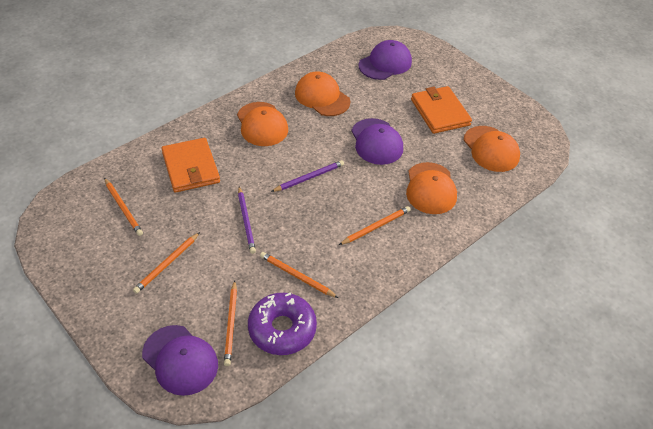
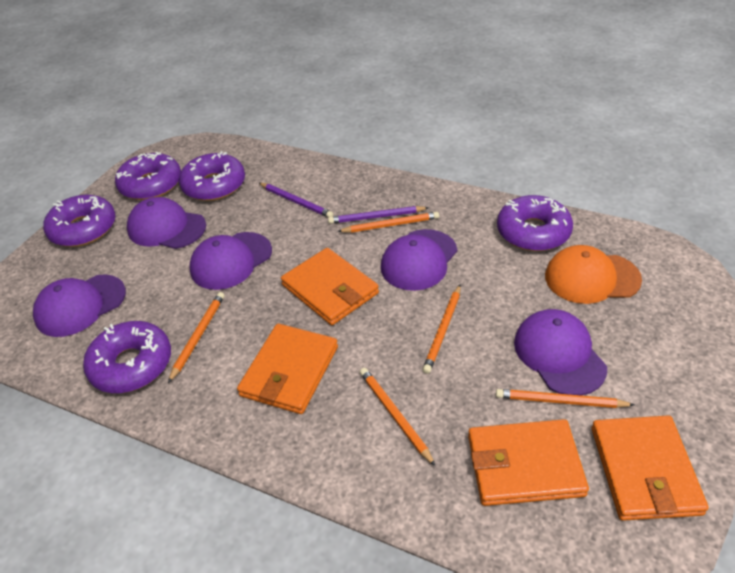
orange cap: 4 -> 1
orange wallet: 2 -> 4
purple cap: 3 -> 5
purple donut: 1 -> 5

